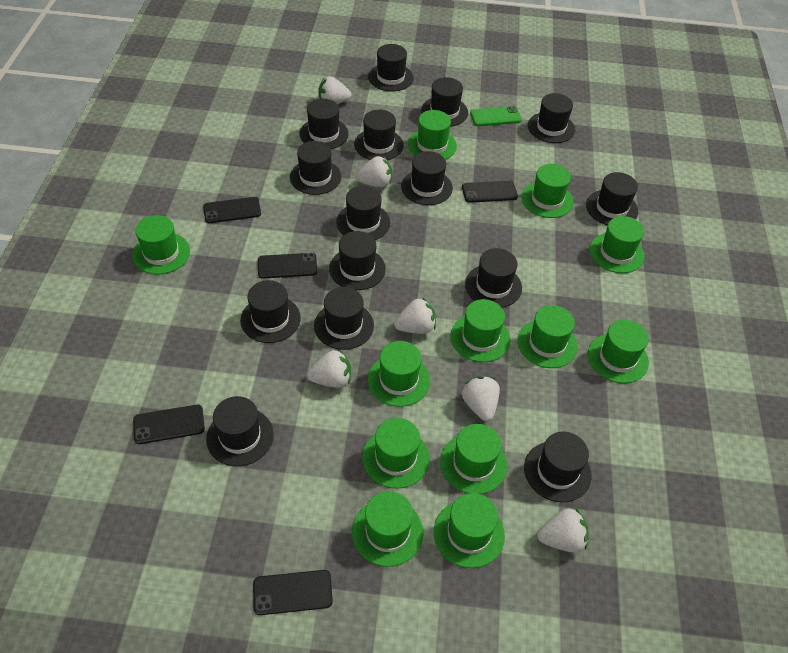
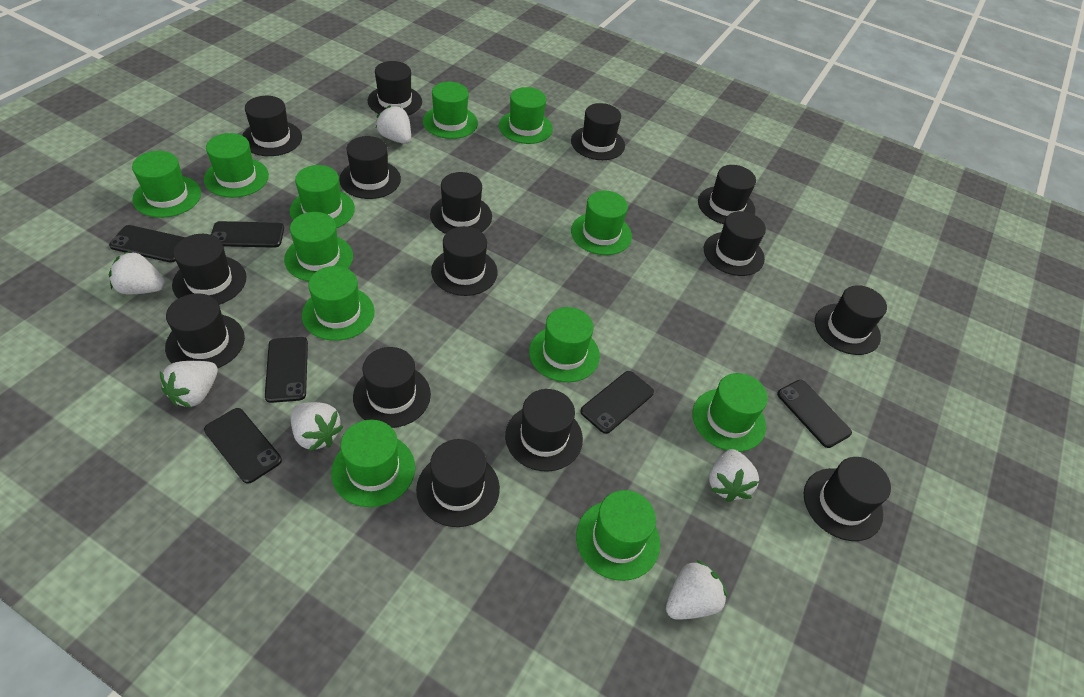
black phone: 5 -> 6
green phone: 1 -> 0

